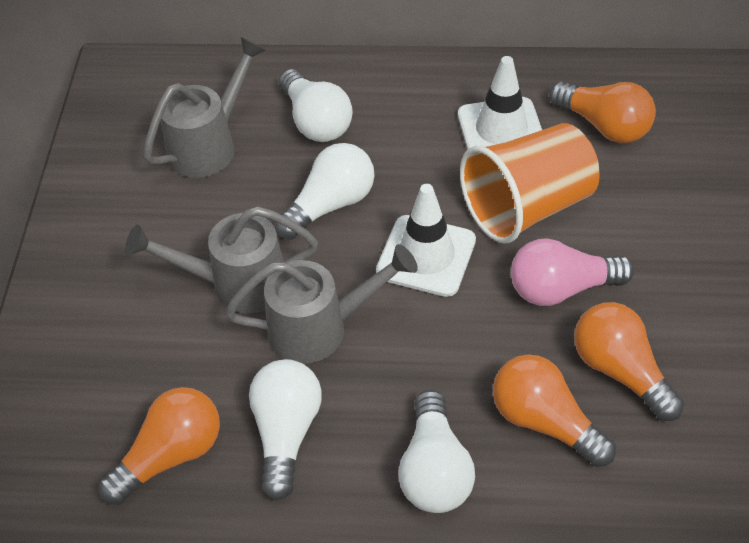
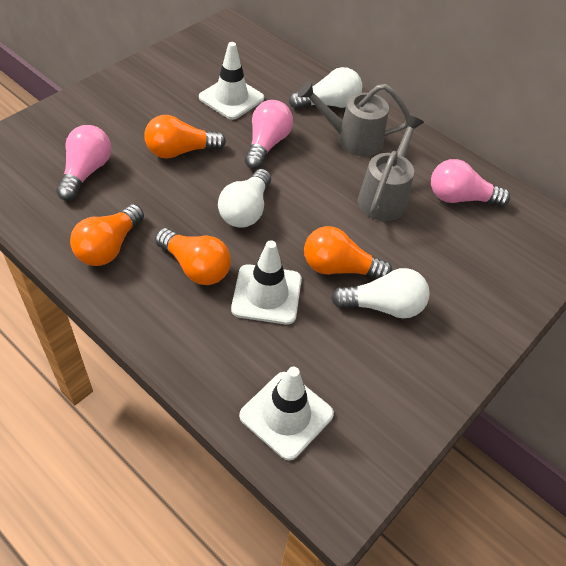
grey watering can: 3 -> 2
orange cup: 1 -> 0
pink light bulb: 1 -> 3
white light bulb: 4 -> 3
white traffic cone: 2 -> 3

